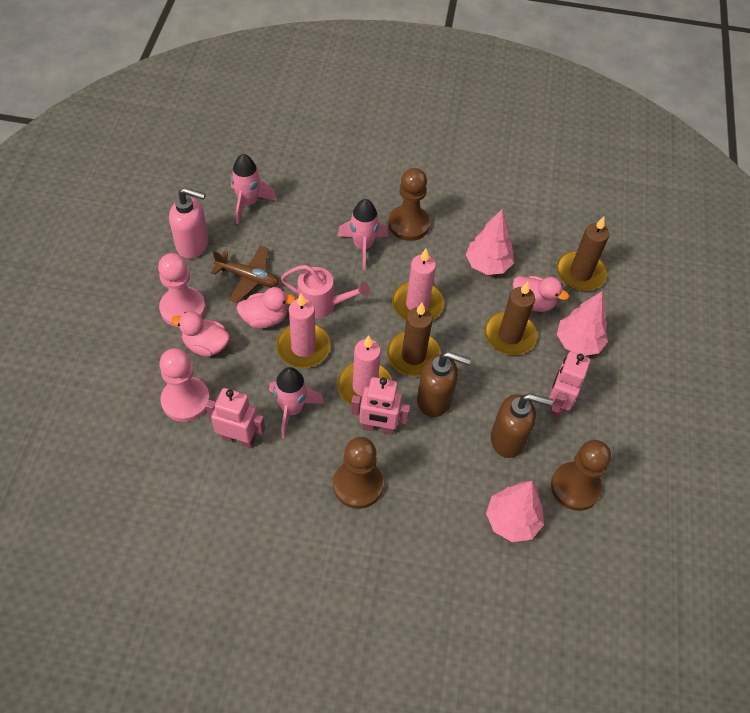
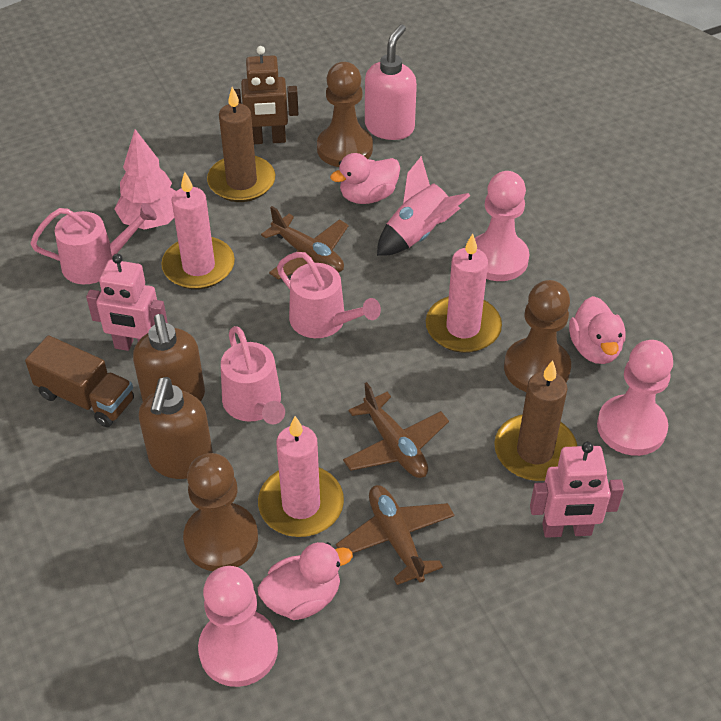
brown candle: 3 -> 2
brown plane: 1 -> 3
brown robot: 0 -> 1
brown truck: 0 -> 1
pink pawn: 2 -> 3
pink robot: 3 -> 2
pink rocket: 3 -> 1
pink tree: 3 -> 1
pink watering can: 1 -> 3

